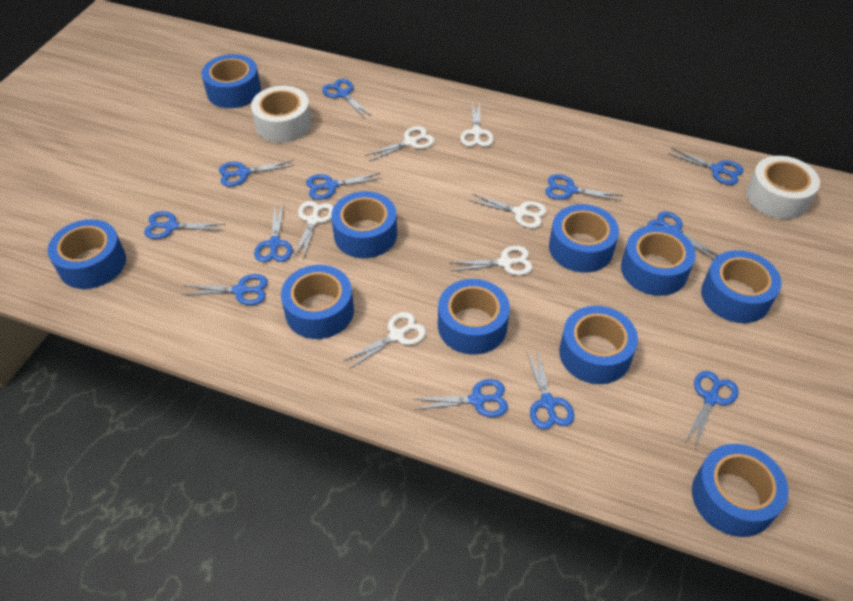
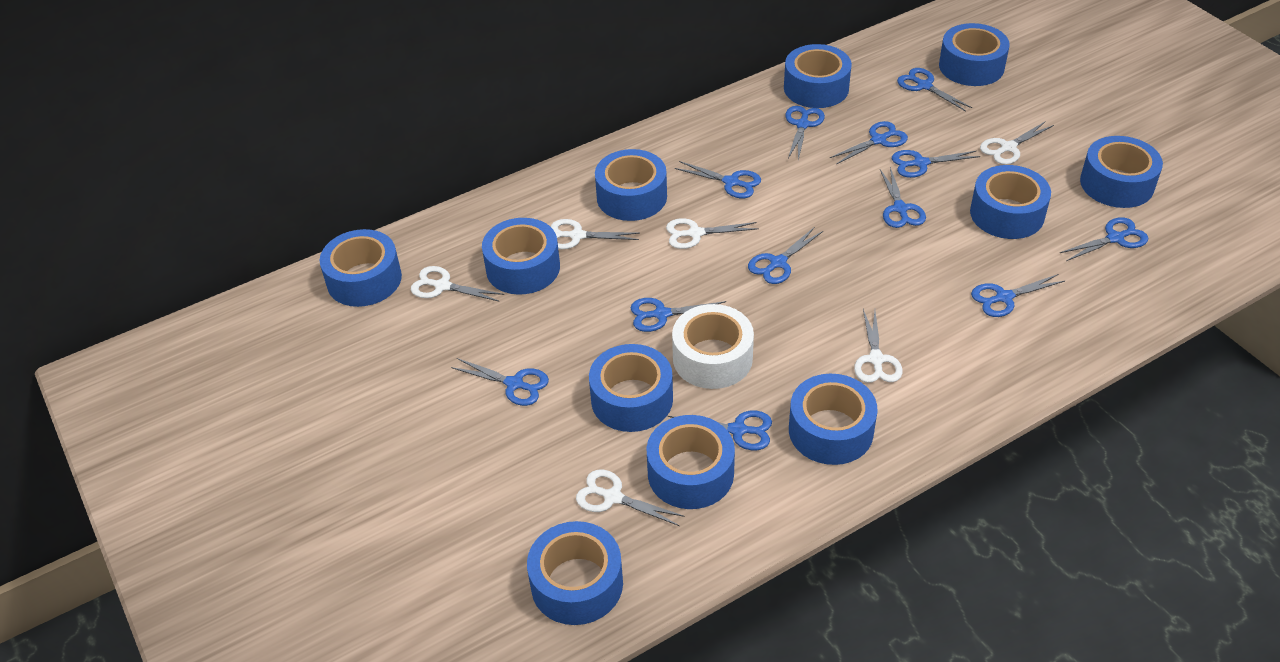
blue tape: 10 -> 11
white tape: 2 -> 1

